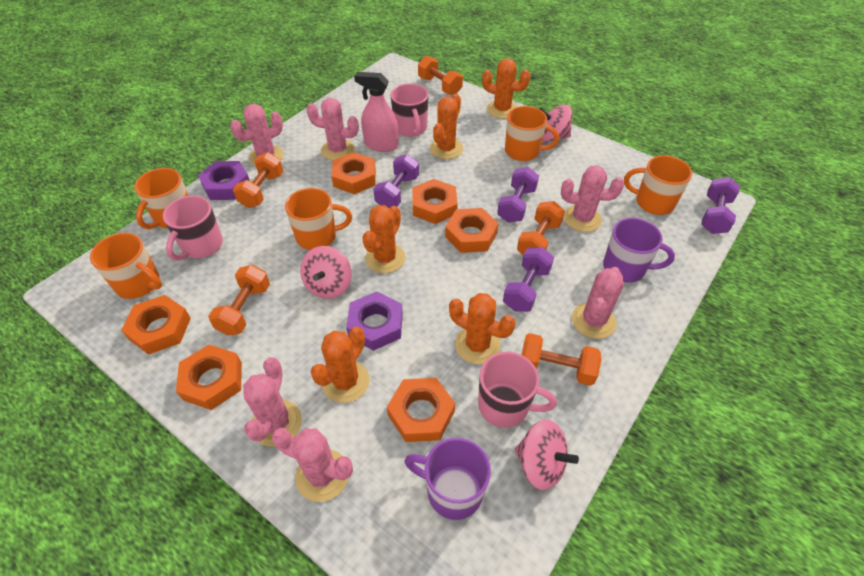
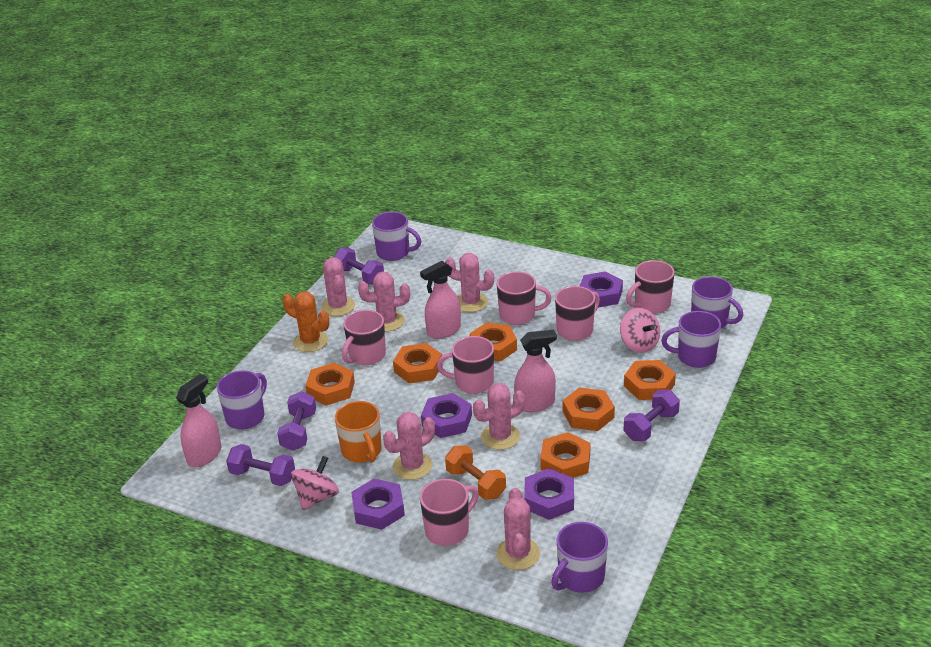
orange cactus: 5 -> 1
orange dumbbell: 5 -> 1
orange mug: 5 -> 1
pink mug: 3 -> 6
pink spinning top: 3 -> 2
pink spray bottle: 1 -> 3
purple mug: 2 -> 5
purple nut: 2 -> 4

